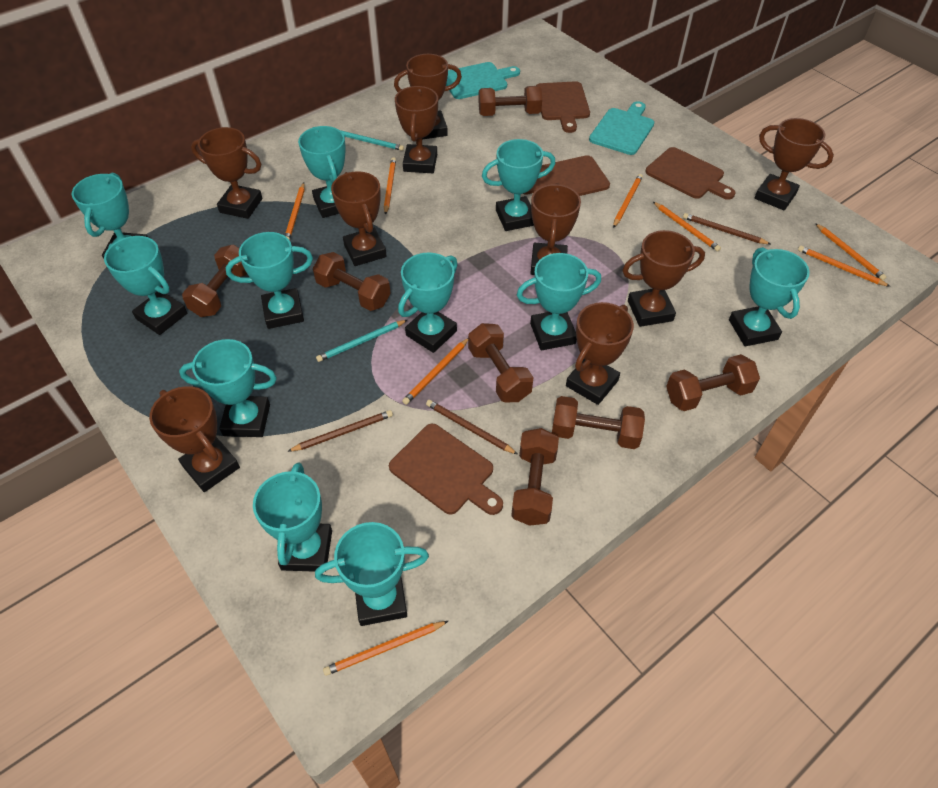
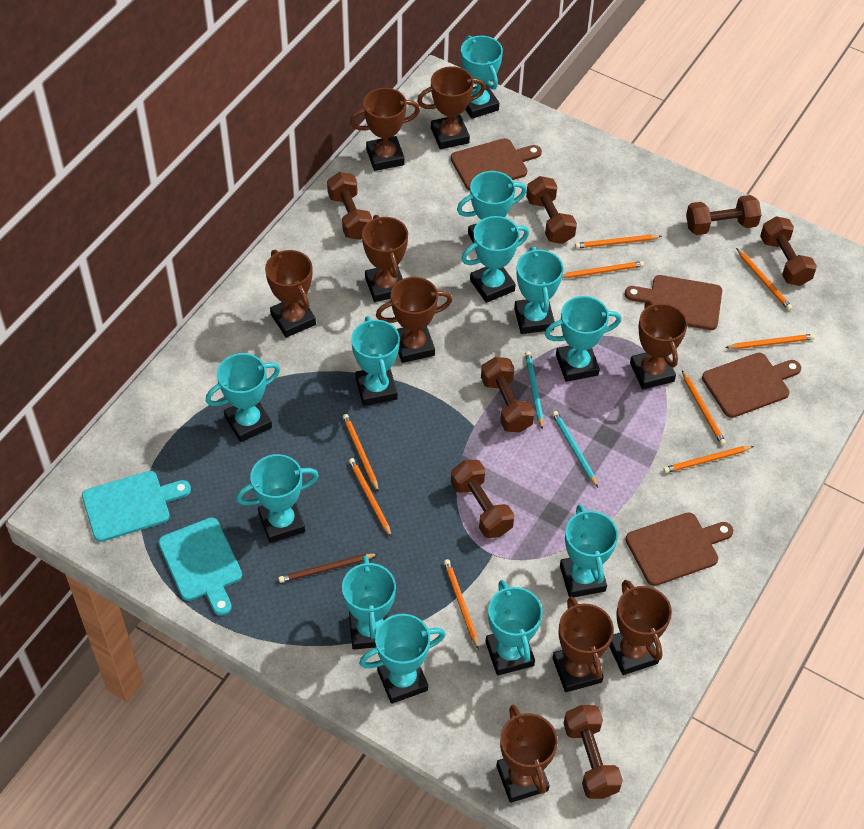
brown pencil: 3 -> 1
orange pencil: 8 -> 9
turquoise trophy: 11 -> 12

